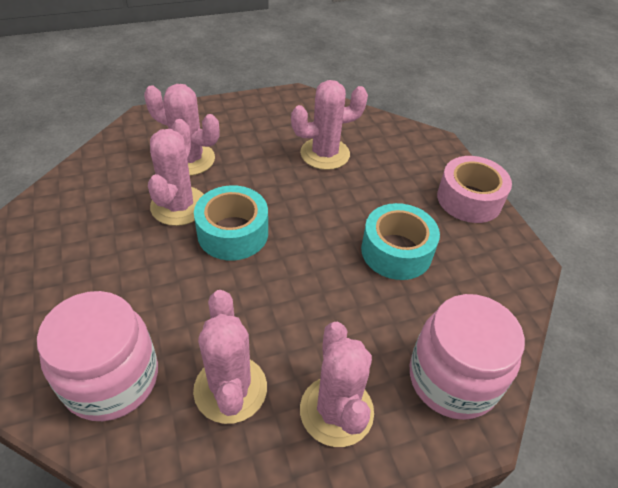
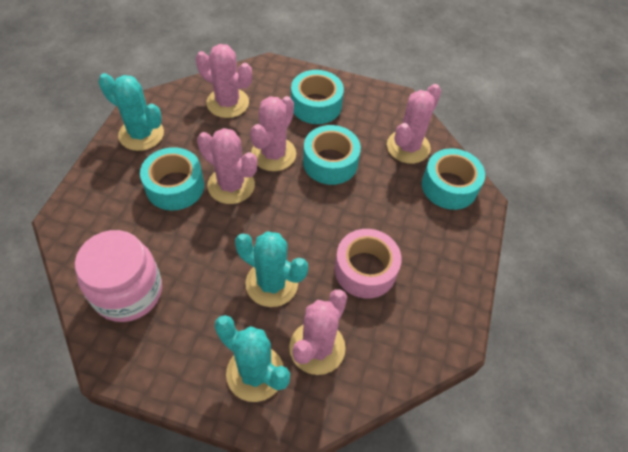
pink jar: 2 -> 1
turquoise cactus: 0 -> 3
turquoise tape: 2 -> 4

